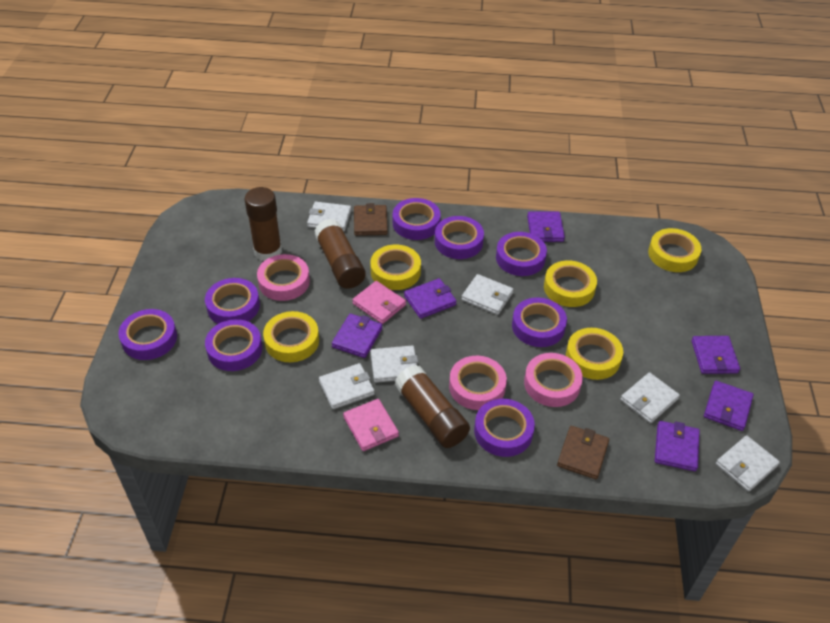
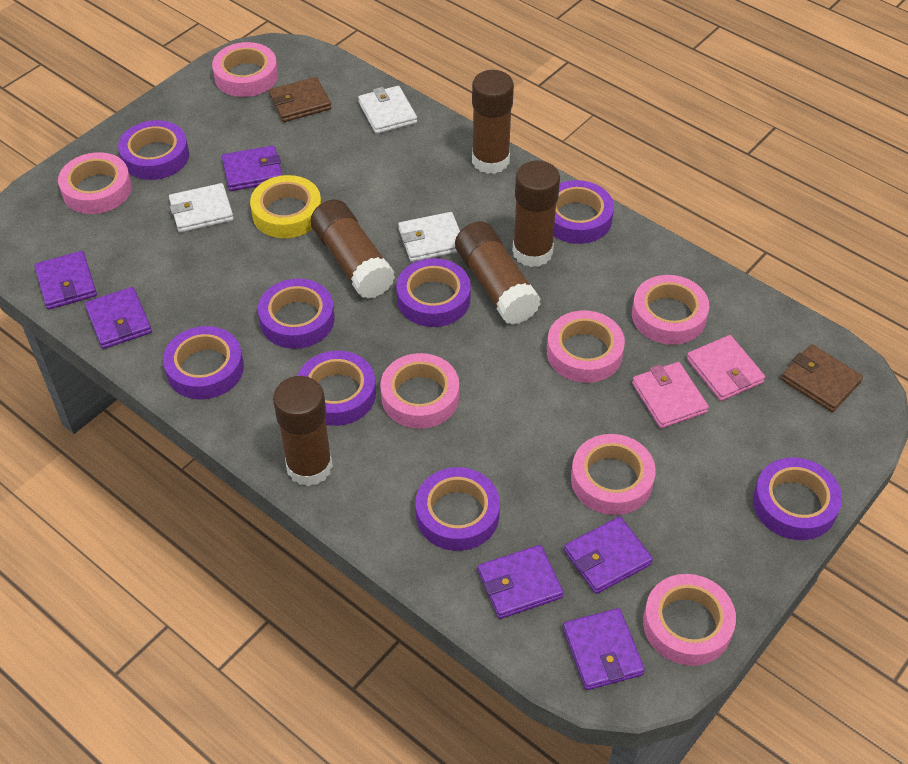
brown glue stick: 3 -> 5
pink tape: 3 -> 7
white wallet: 6 -> 3
yellow tape: 5 -> 1

